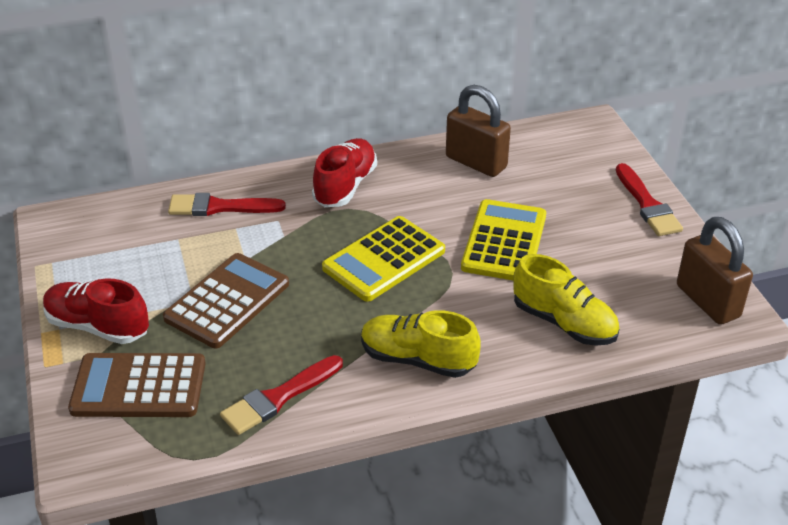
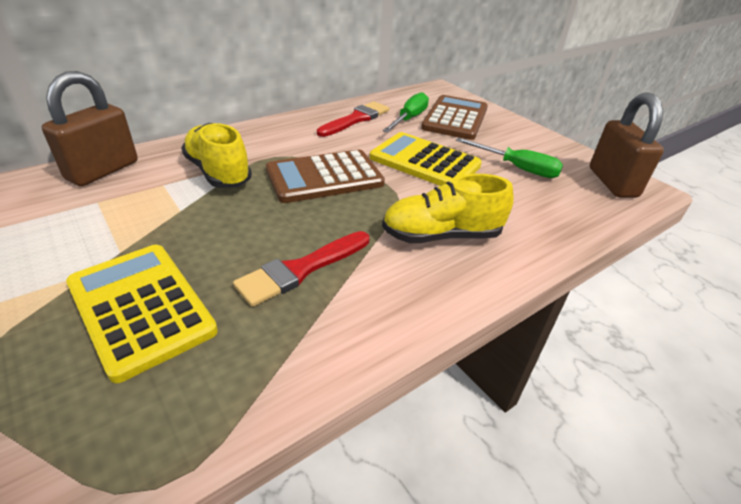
green screwdriver: 0 -> 2
red brush: 3 -> 2
red shoe: 2 -> 0

